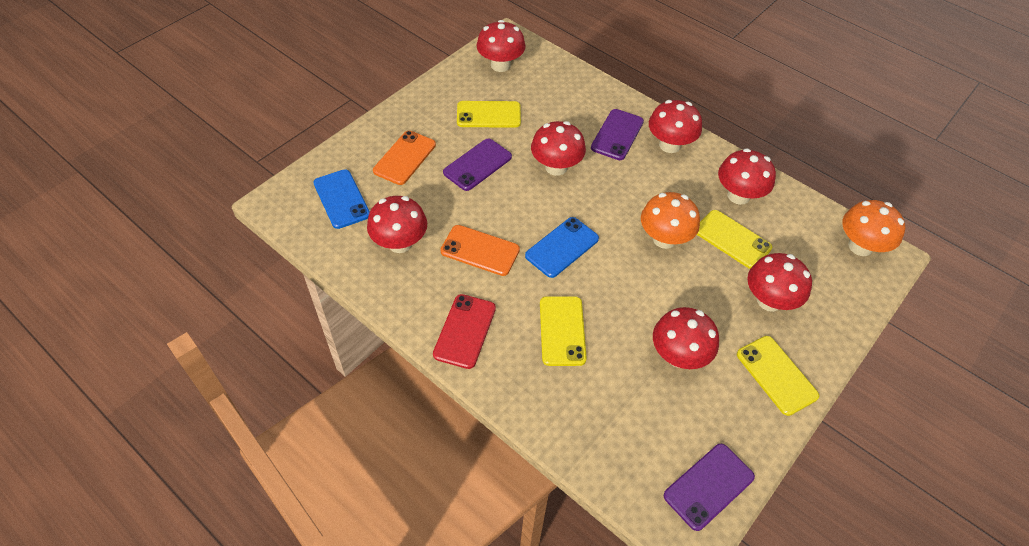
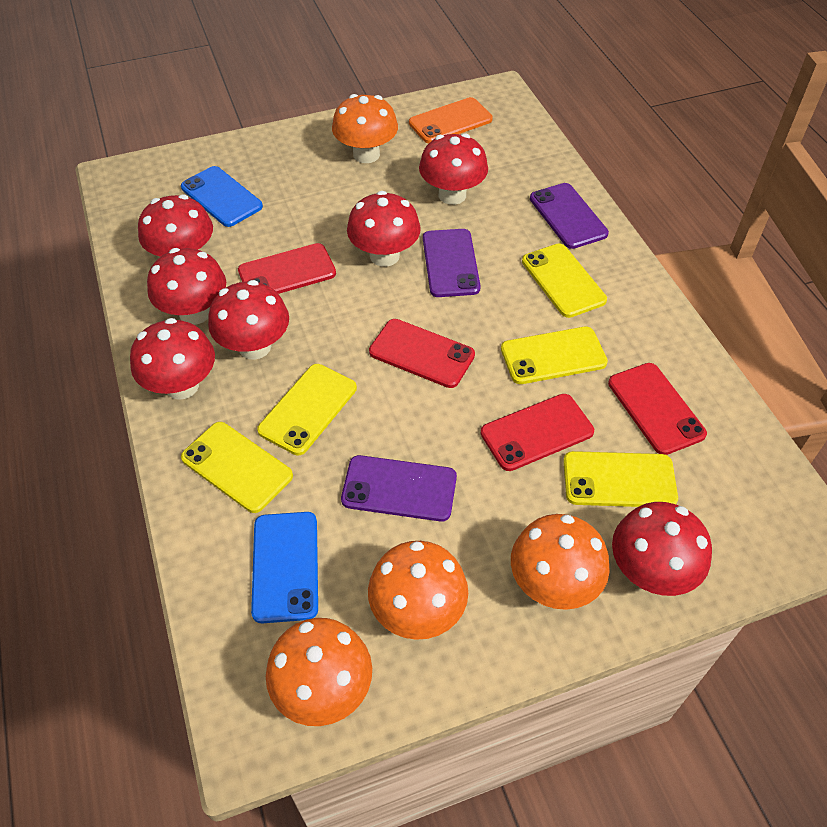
orange mushroom: 2 -> 4
orange phone: 2 -> 1
red phone: 1 -> 4
yellow phone: 4 -> 5

